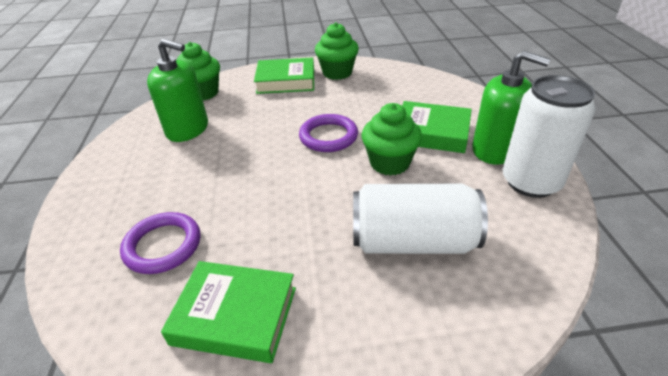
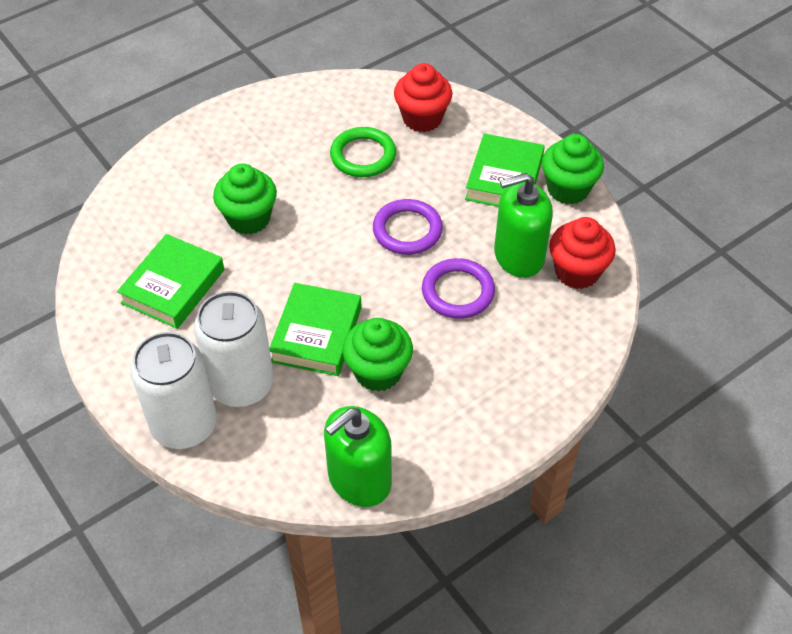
green ring: 0 -> 1
red cupcake: 0 -> 2

